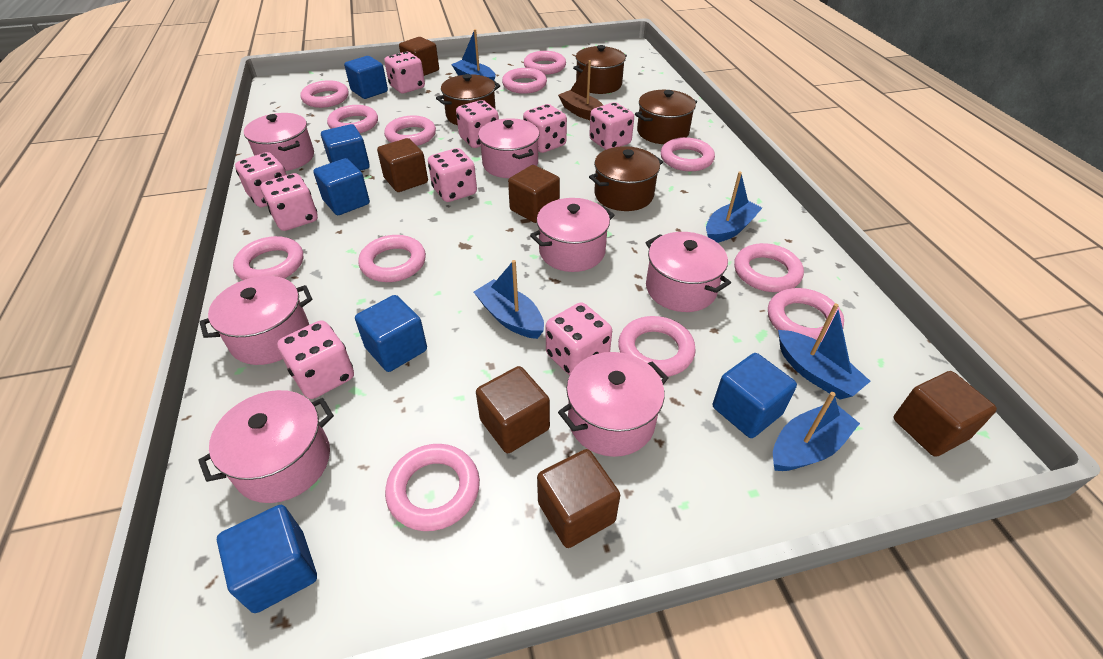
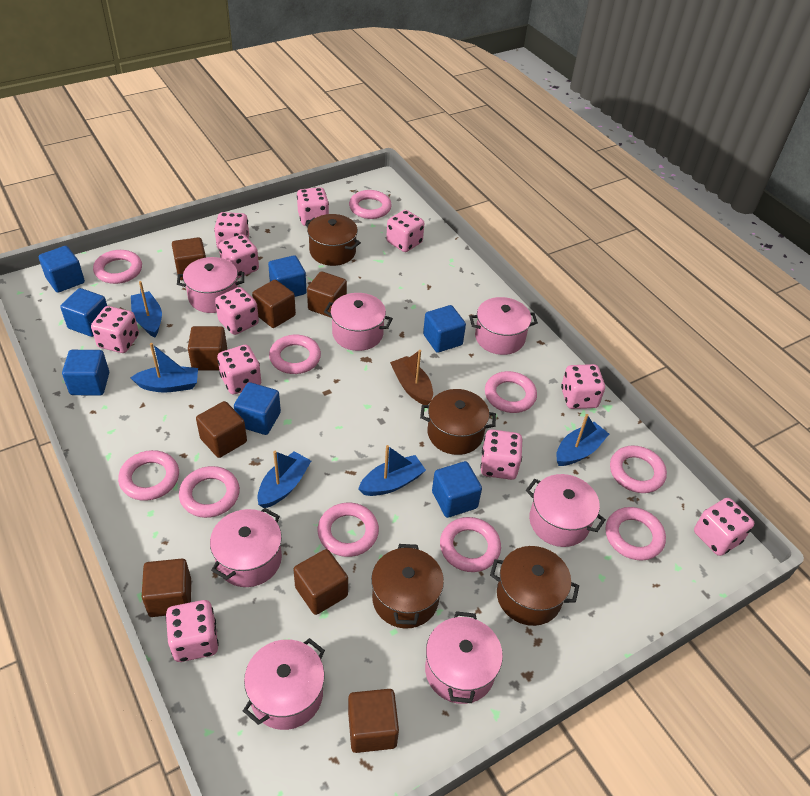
blue cube: 6 -> 7
brown cube: 6 -> 8
pink dice: 9 -> 11
pink ring: 12 -> 10

